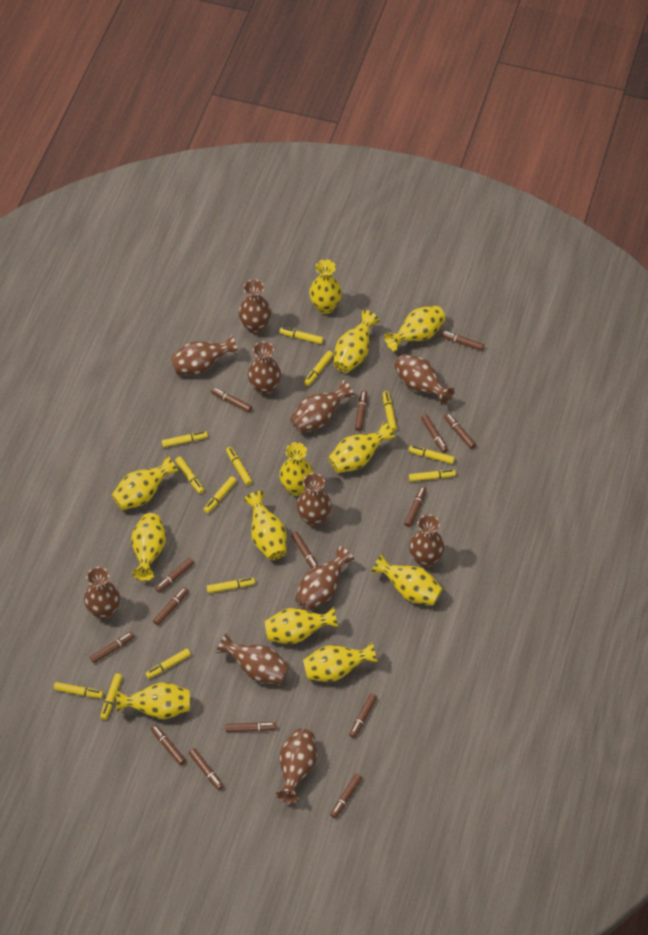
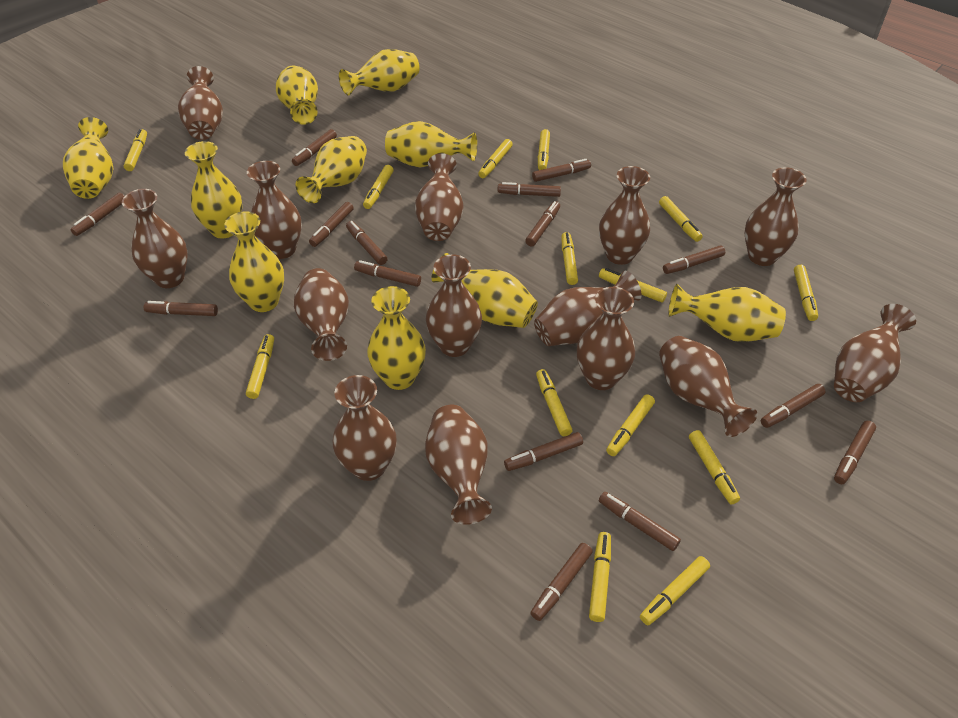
brown vase: 11 -> 14
yellow marker: 13 -> 14
yellow vase: 12 -> 10

